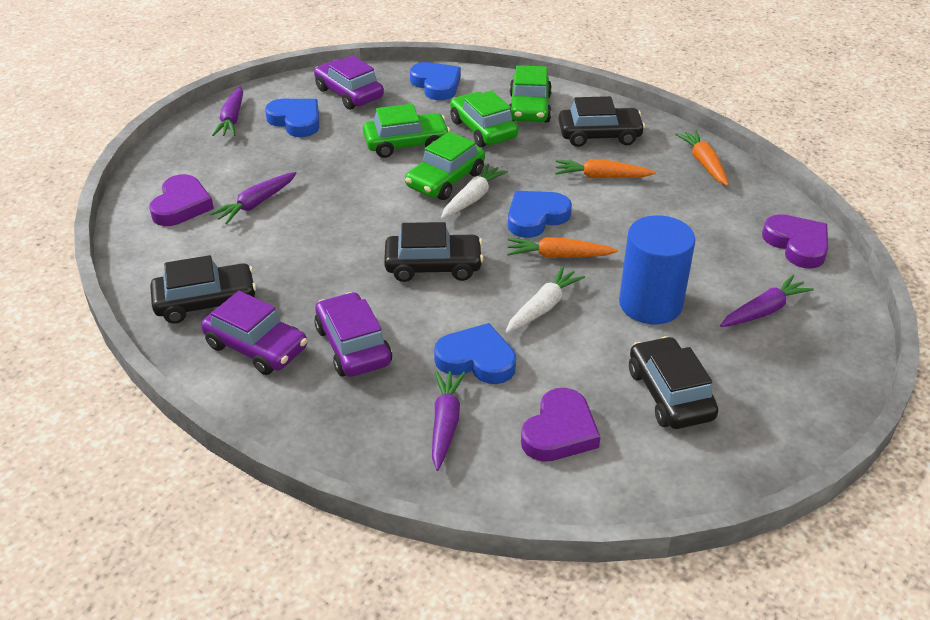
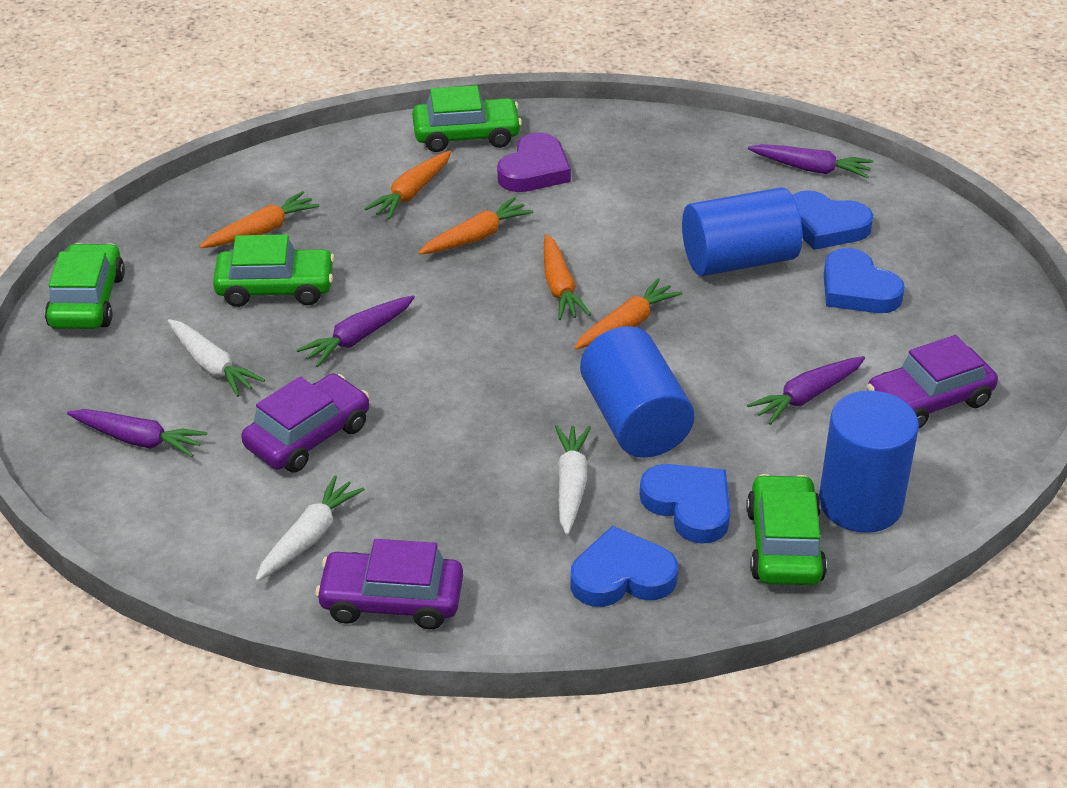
black car: 4 -> 0
blue cylinder: 1 -> 3
orange carrot: 3 -> 5
purple heart: 3 -> 1
white carrot: 2 -> 3

